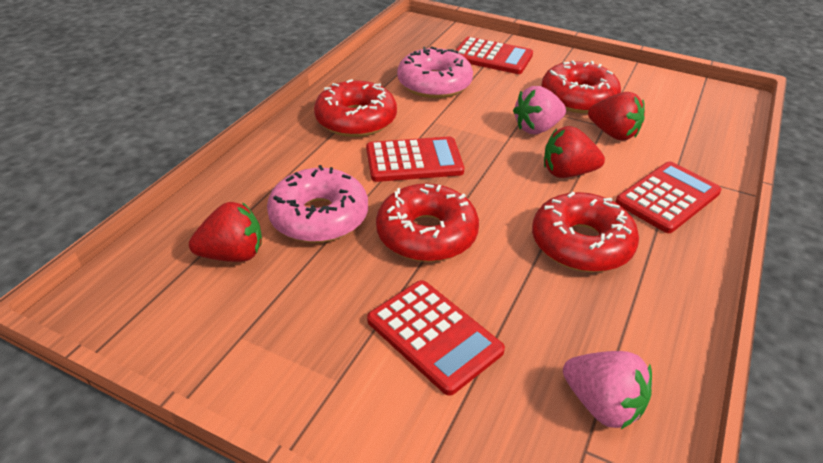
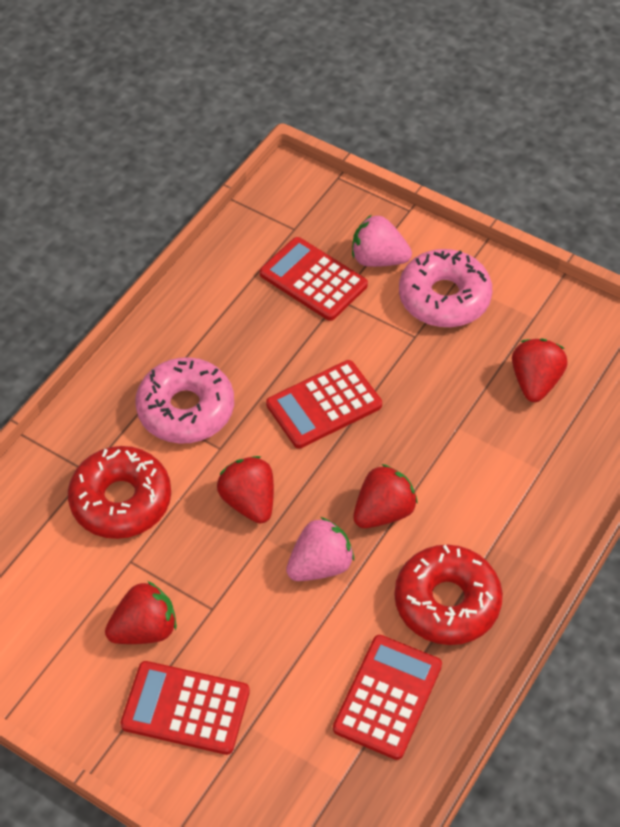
red donut: 4 -> 2
red strawberry: 3 -> 4

